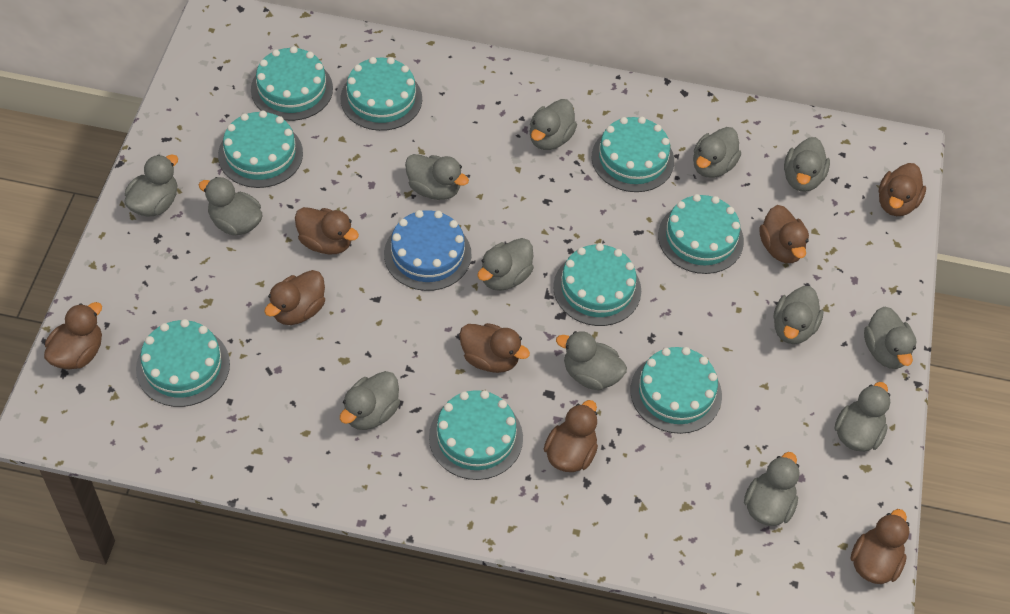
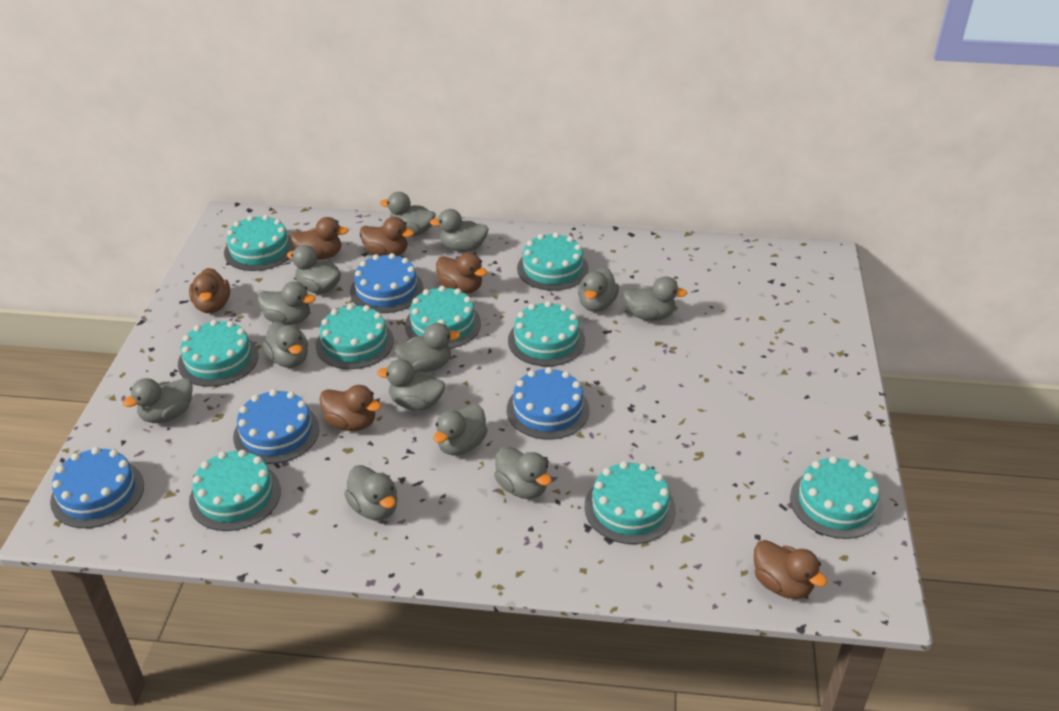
blue cake: 1 -> 4
brown duck: 8 -> 6

